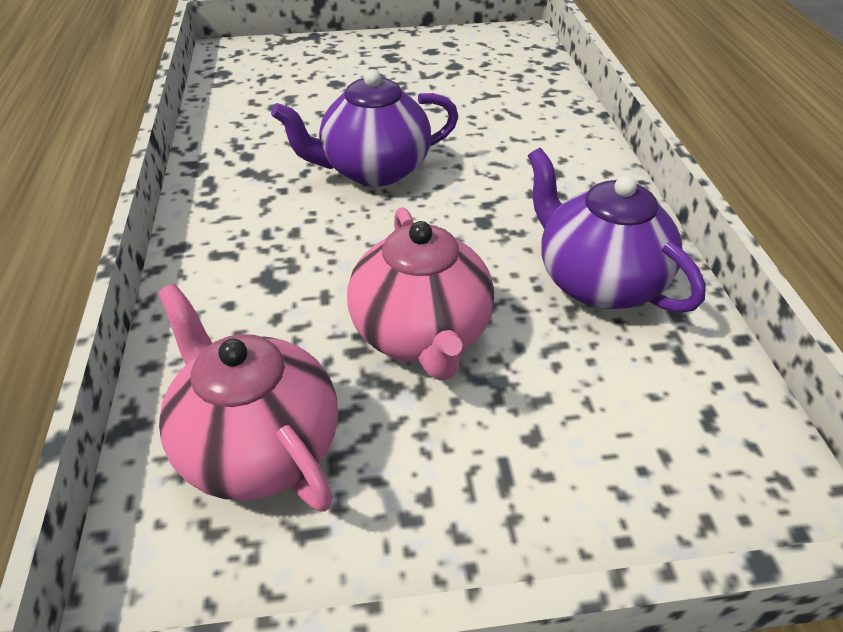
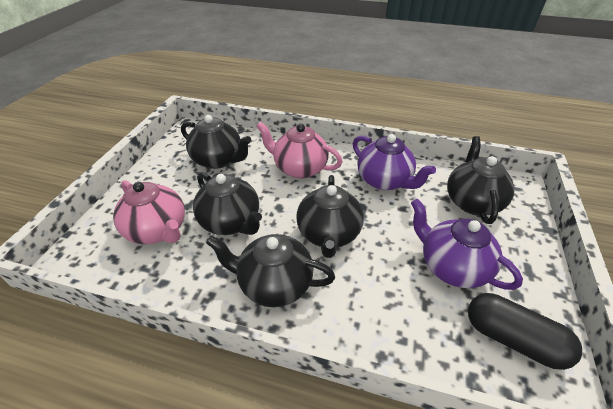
black capsule: 0 -> 1
black teapot: 0 -> 5

